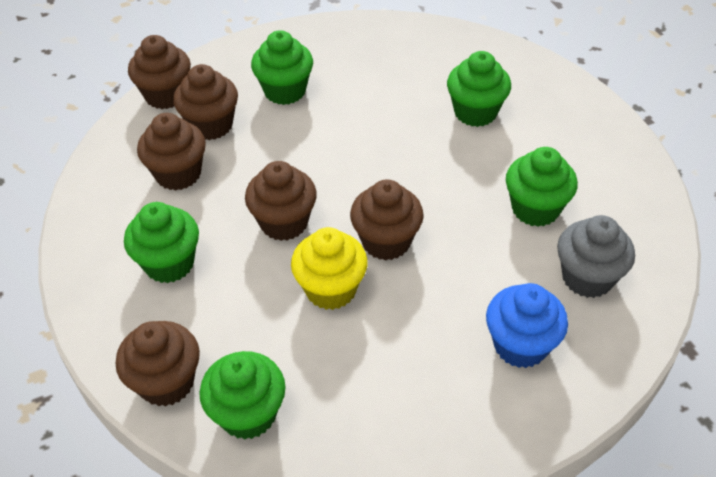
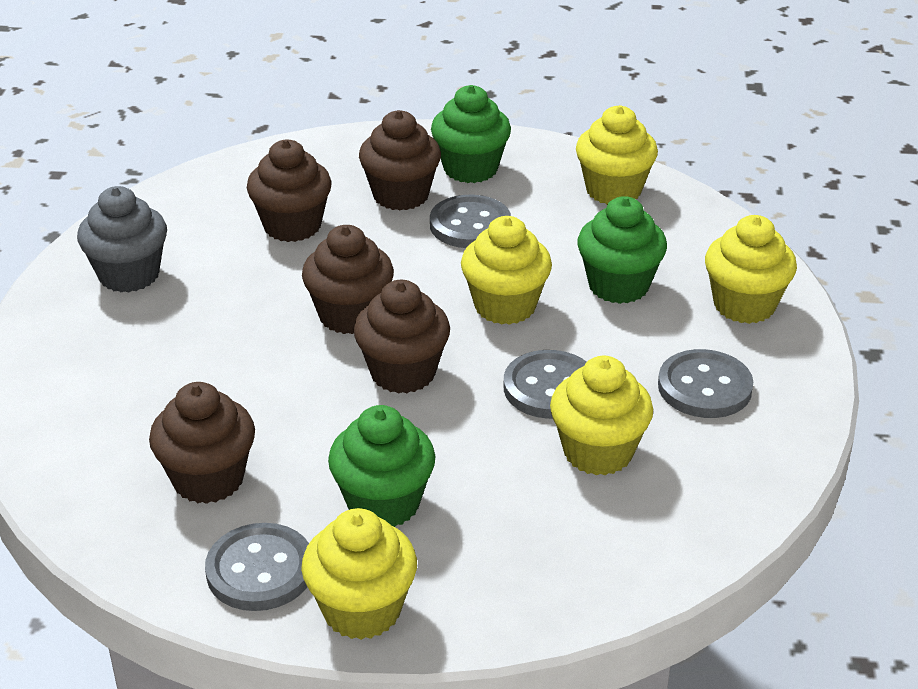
blue cupcake: 1 -> 0
brown cupcake: 6 -> 5
green cupcake: 5 -> 3
grey button: 0 -> 4
yellow cupcake: 1 -> 5

